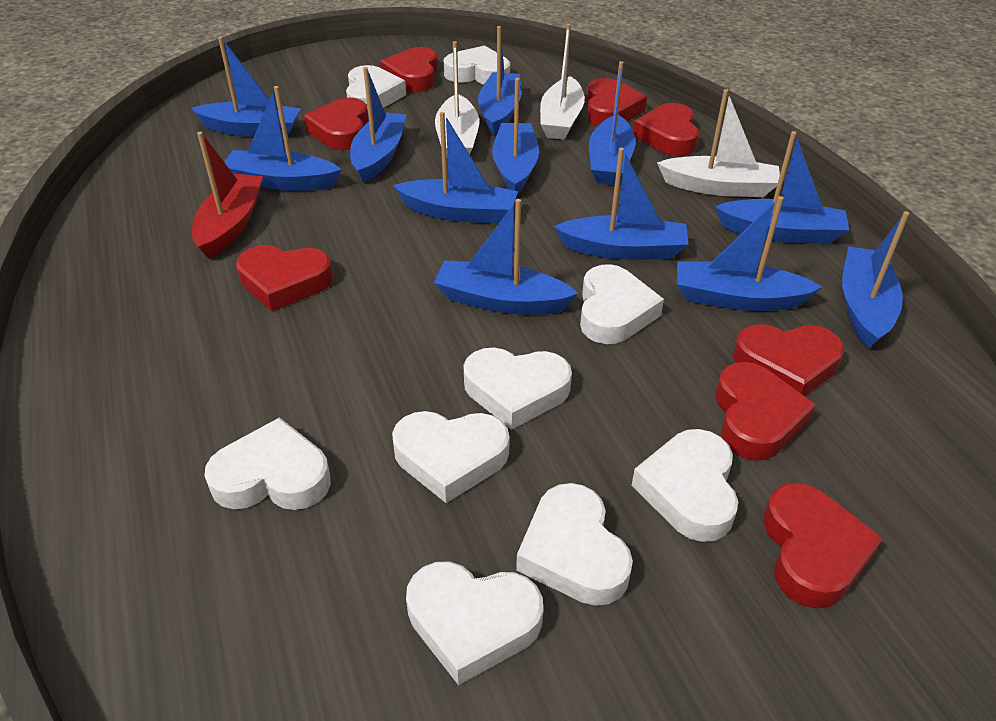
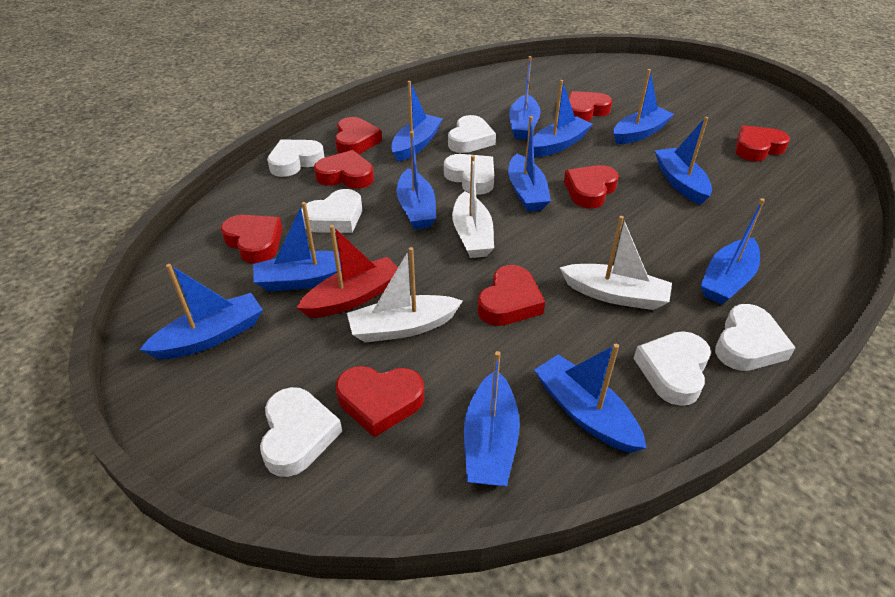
white heart: 9 -> 7

